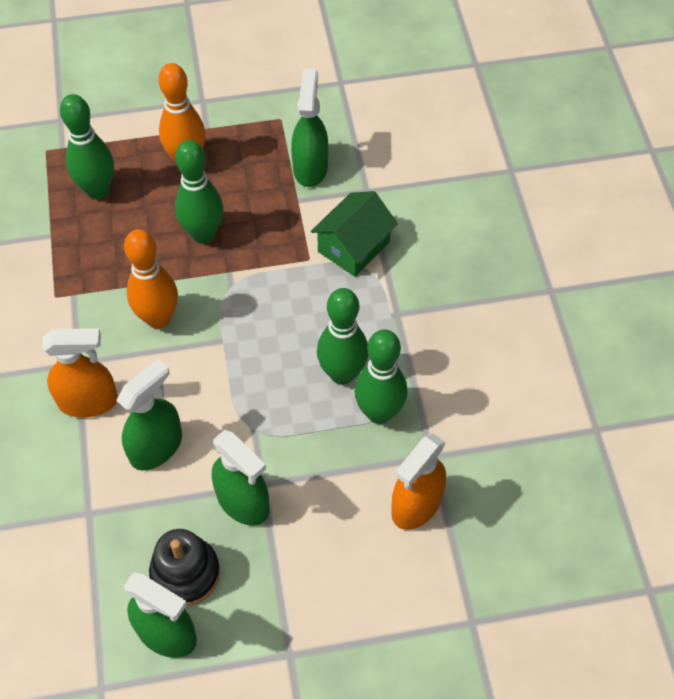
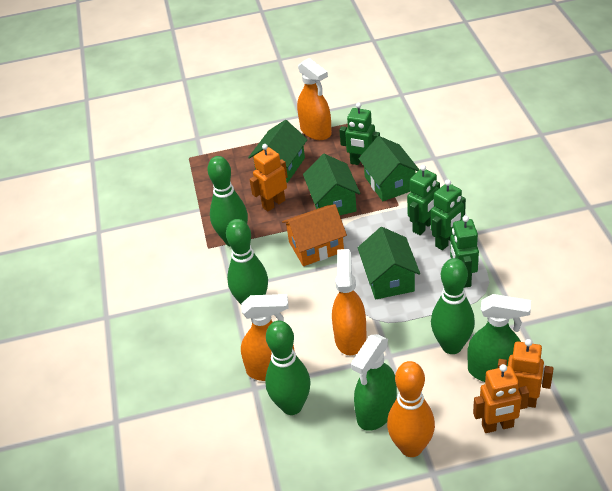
black stacking toy: 1 -> 0
green house: 1 -> 4
green robot: 0 -> 4
green spray bottle: 4 -> 2
orange bowling pin: 2 -> 1
orange house: 0 -> 1
orange robot: 0 -> 3
orange spray bottle: 2 -> 3

